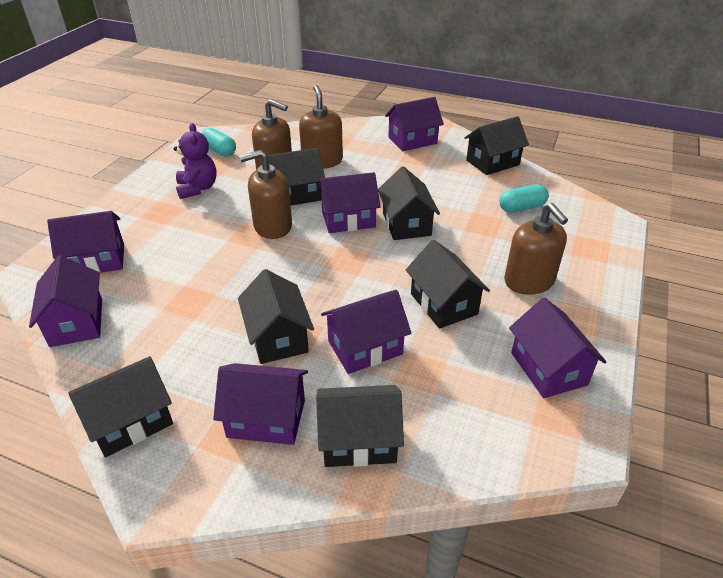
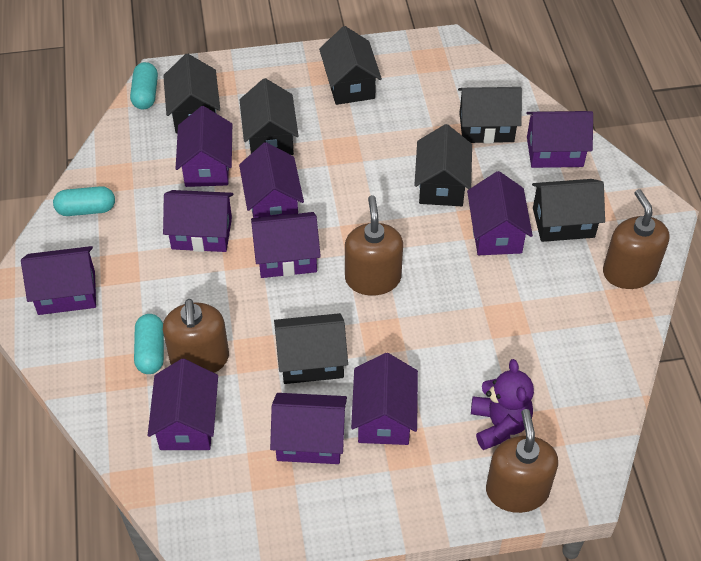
purple house: 7 -> 10
turquoise capsule: 2 -> 3

